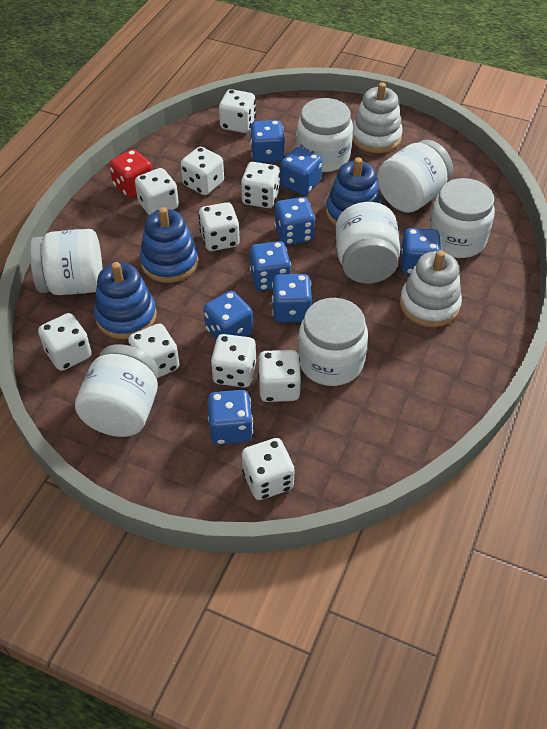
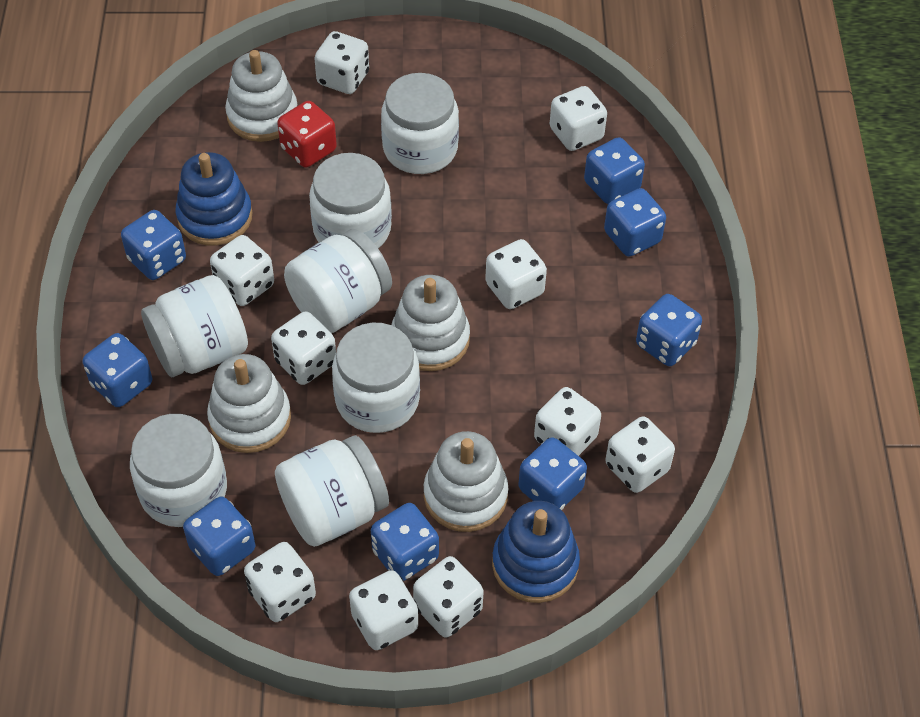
blue stacking toy: 3 -> 2
white stacking toy: 2 -> 4

